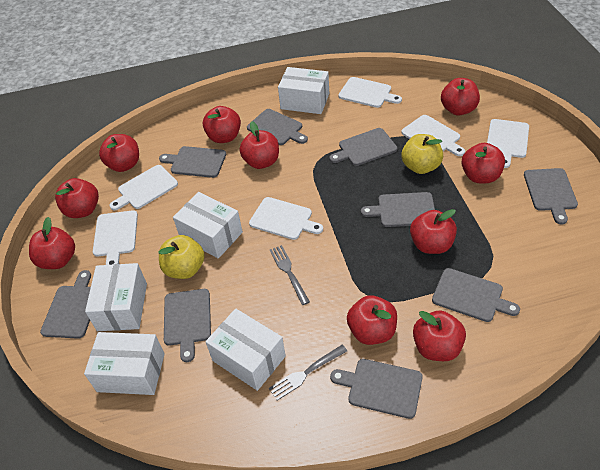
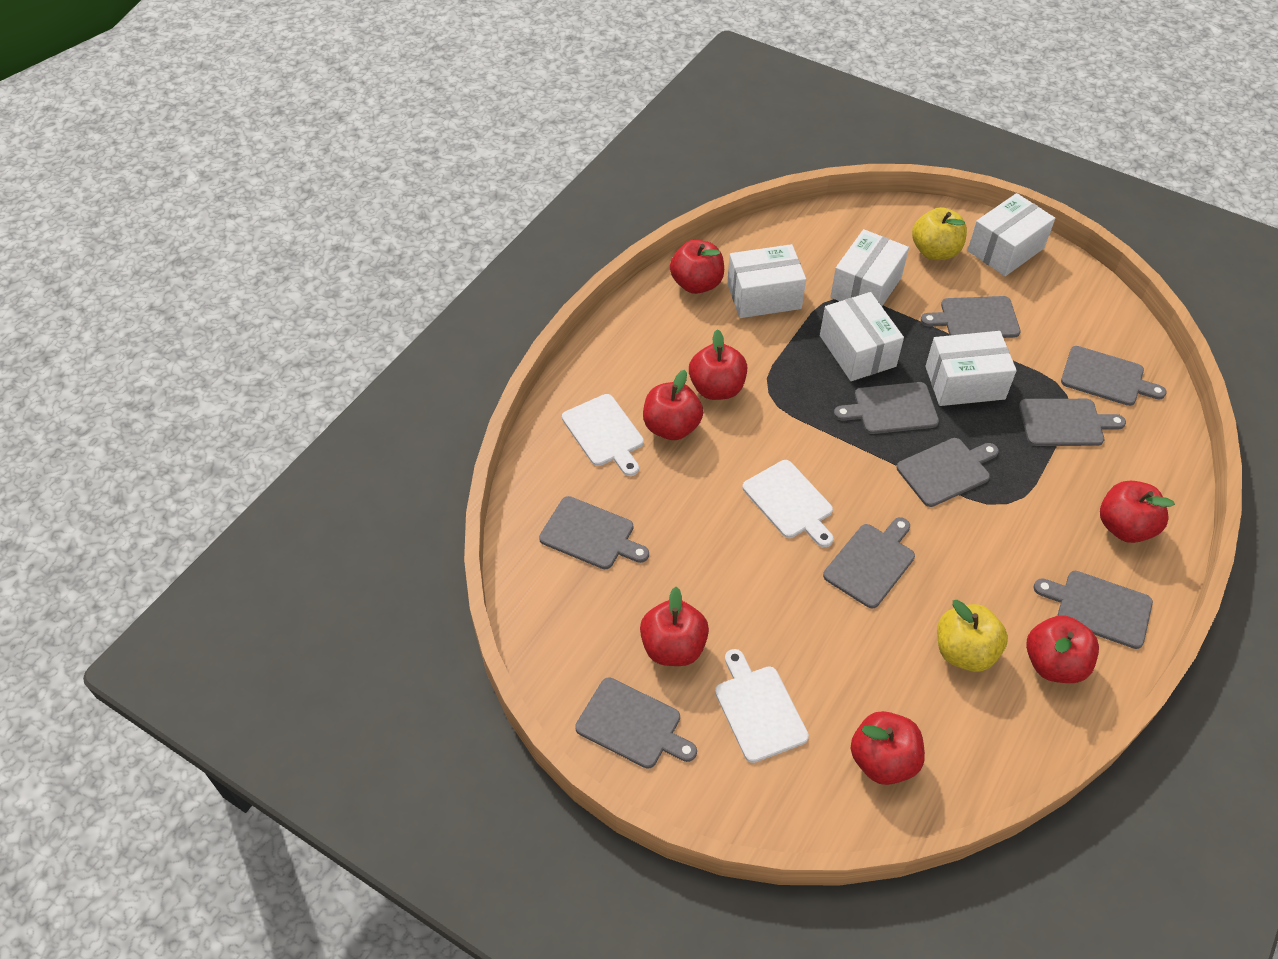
grey fork: 2 -> 0
red apple: 10 -> 7
white cutting board: 6 -> 3

